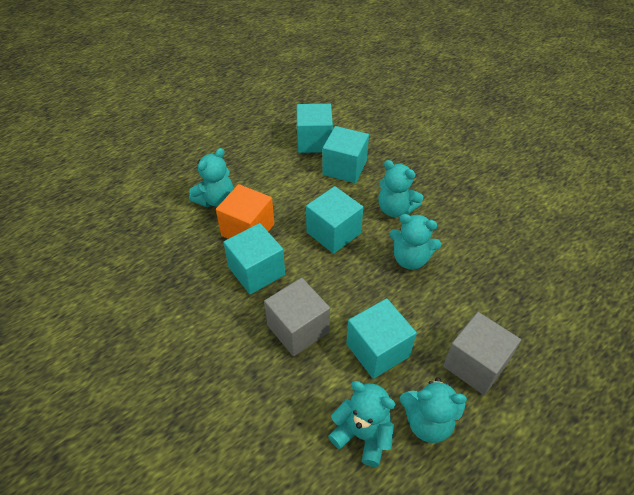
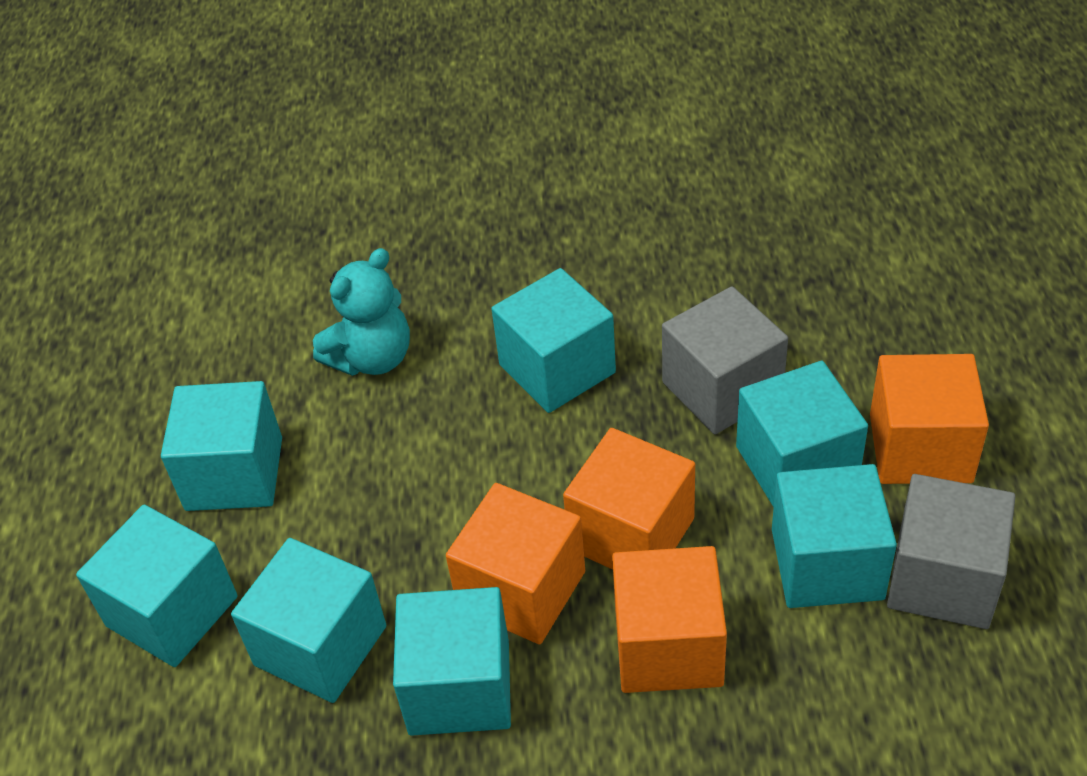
orange cube: 1 -> 4
turquoise cube: 5 -> 7
turquoise teddy bear: 5 -> 1

